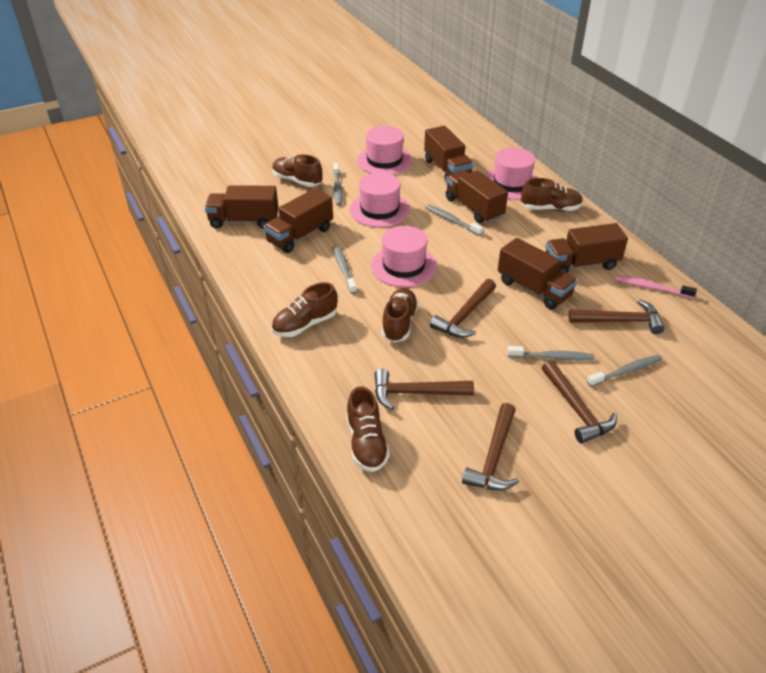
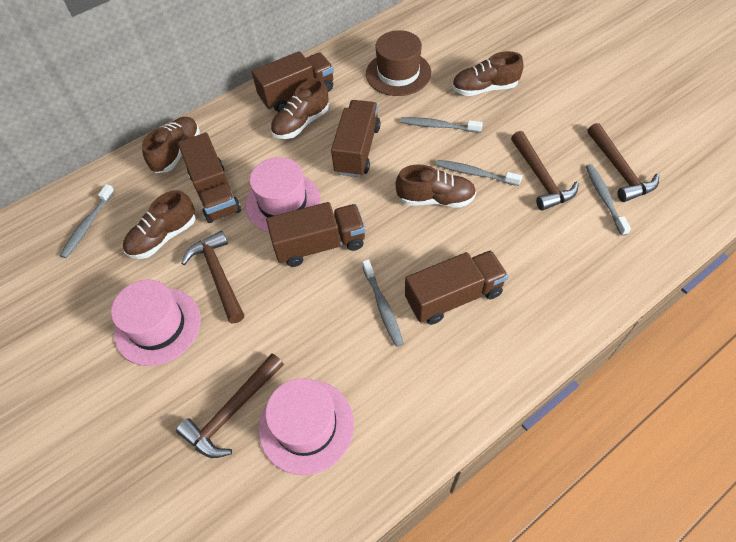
brown hammer: 5 -> 4
brown hat: 0 -> 1
brown truck: 6 -> 5
pink hat: 4 -> 3
pink toothbrush: 1 -> 0

